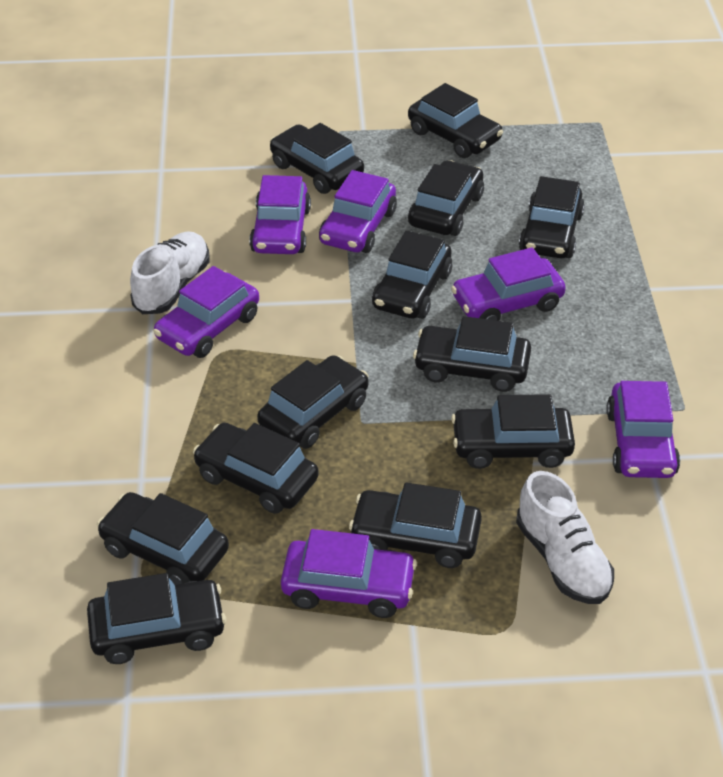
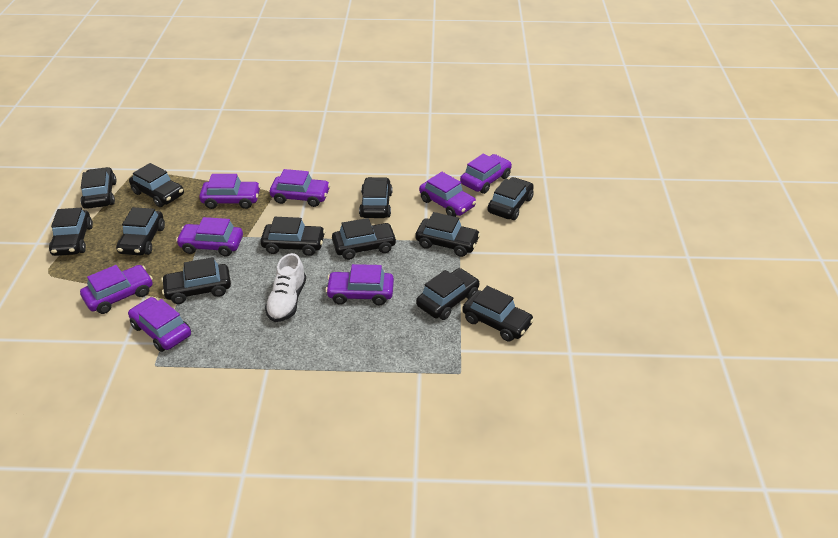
purple car: 6 -> 8
white shoe: 2 -> 1

